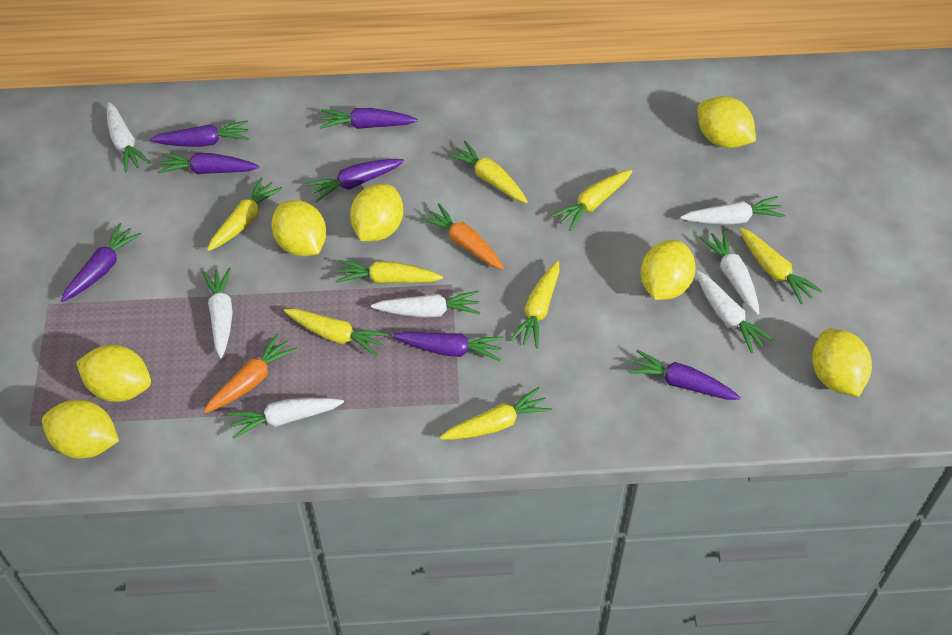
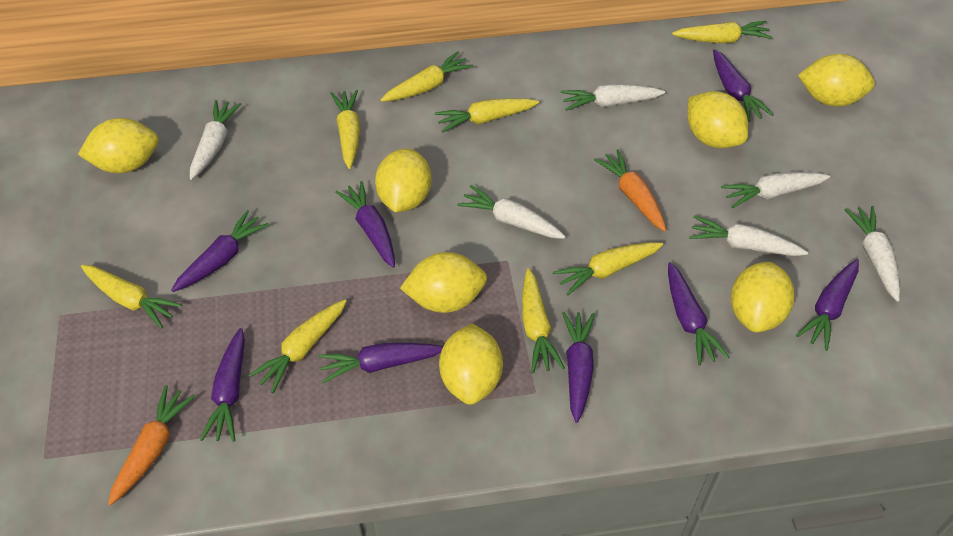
purple carrot: 7 -> 8
white carrot: 7 -> 6

